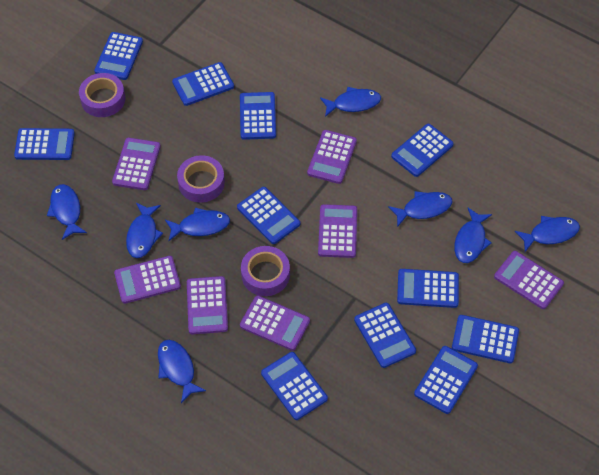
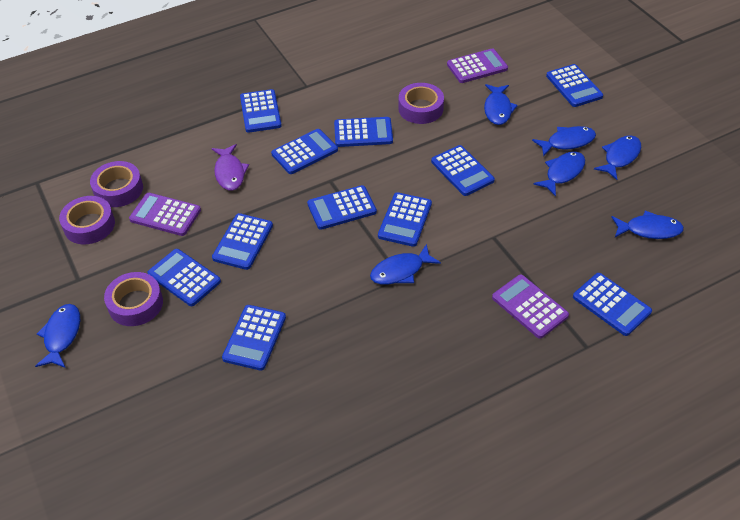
blue fish: 8 -> 7
purple calculator: 7 -> 3
purple fish: 0 -> 1
purple tape: 3 -> 4

